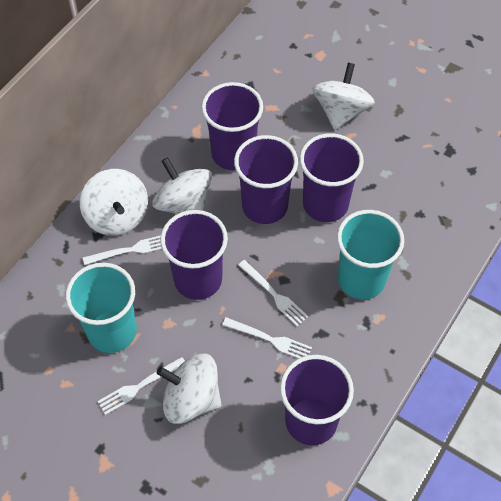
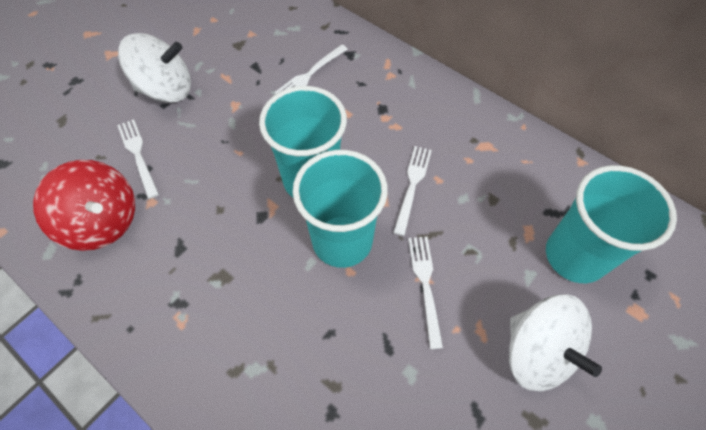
purple cup: 5 -> 0
red spinning top: 0 -> 1
turquoise cup: 2 -> 3
white spinning top: 4 -> 2

